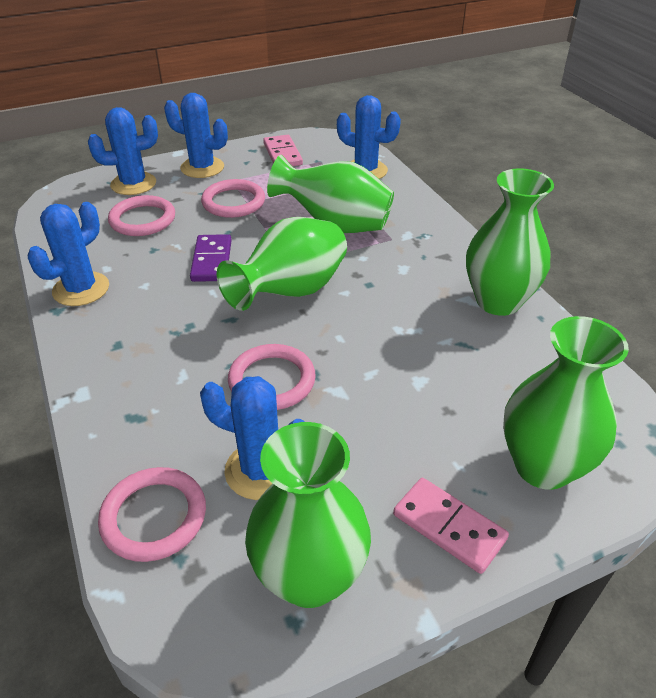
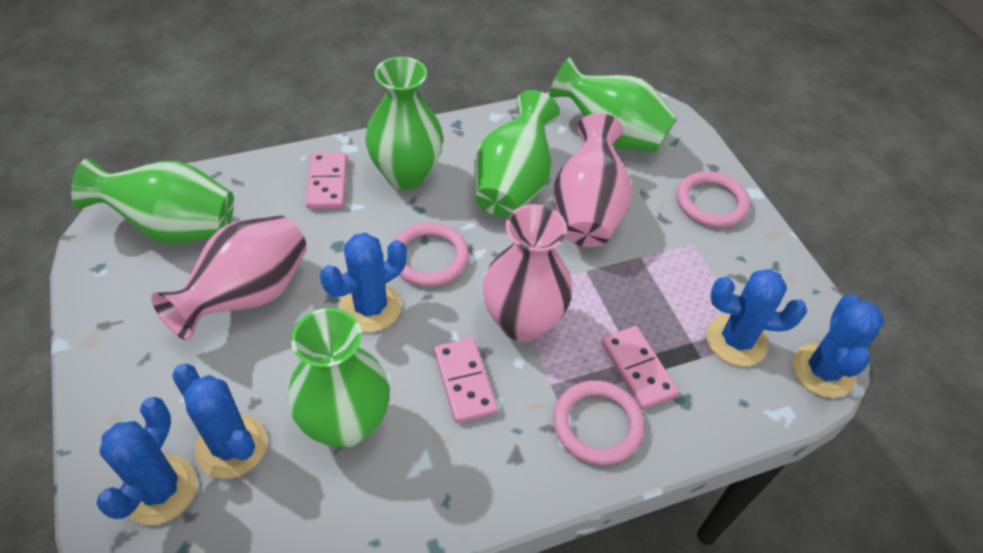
pink domino: 2 -> 3
pink ring: 4 -> 3
pink vase: 0 -> 3
purple domino: 1 -> 0

